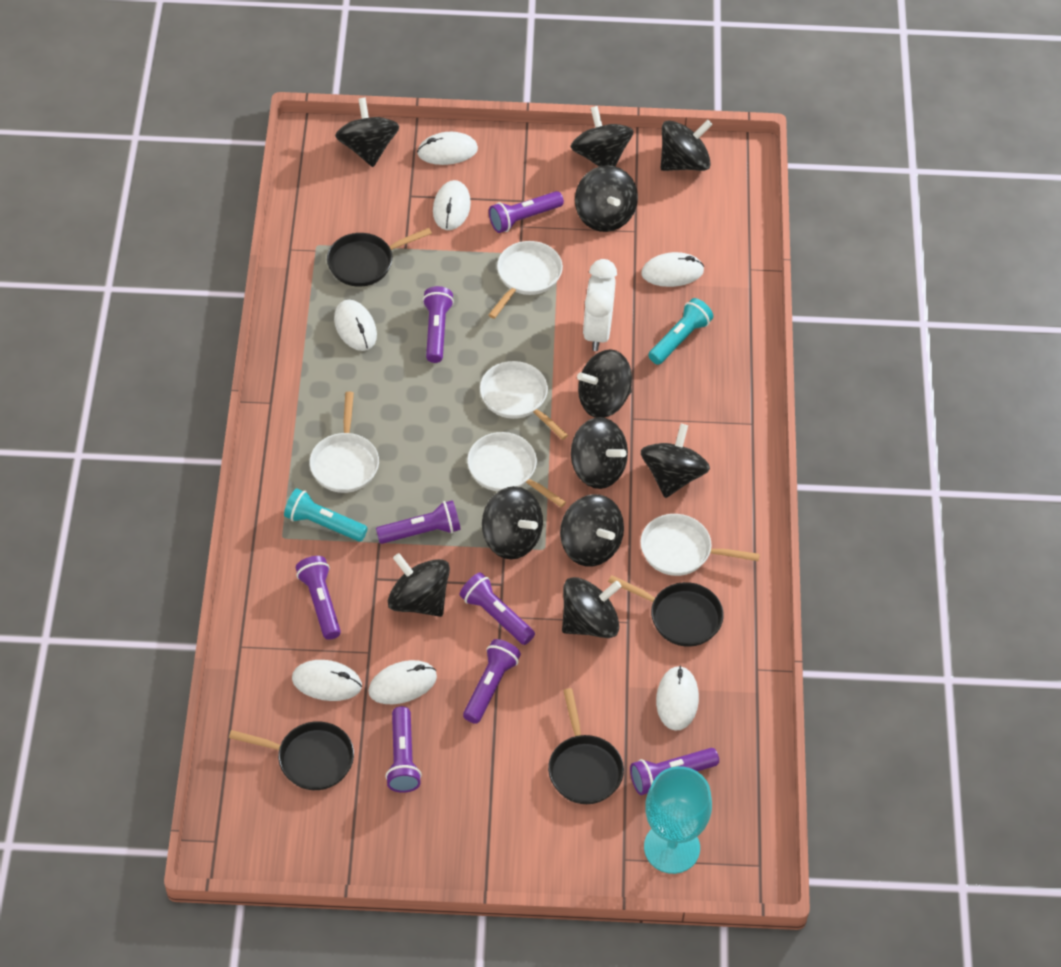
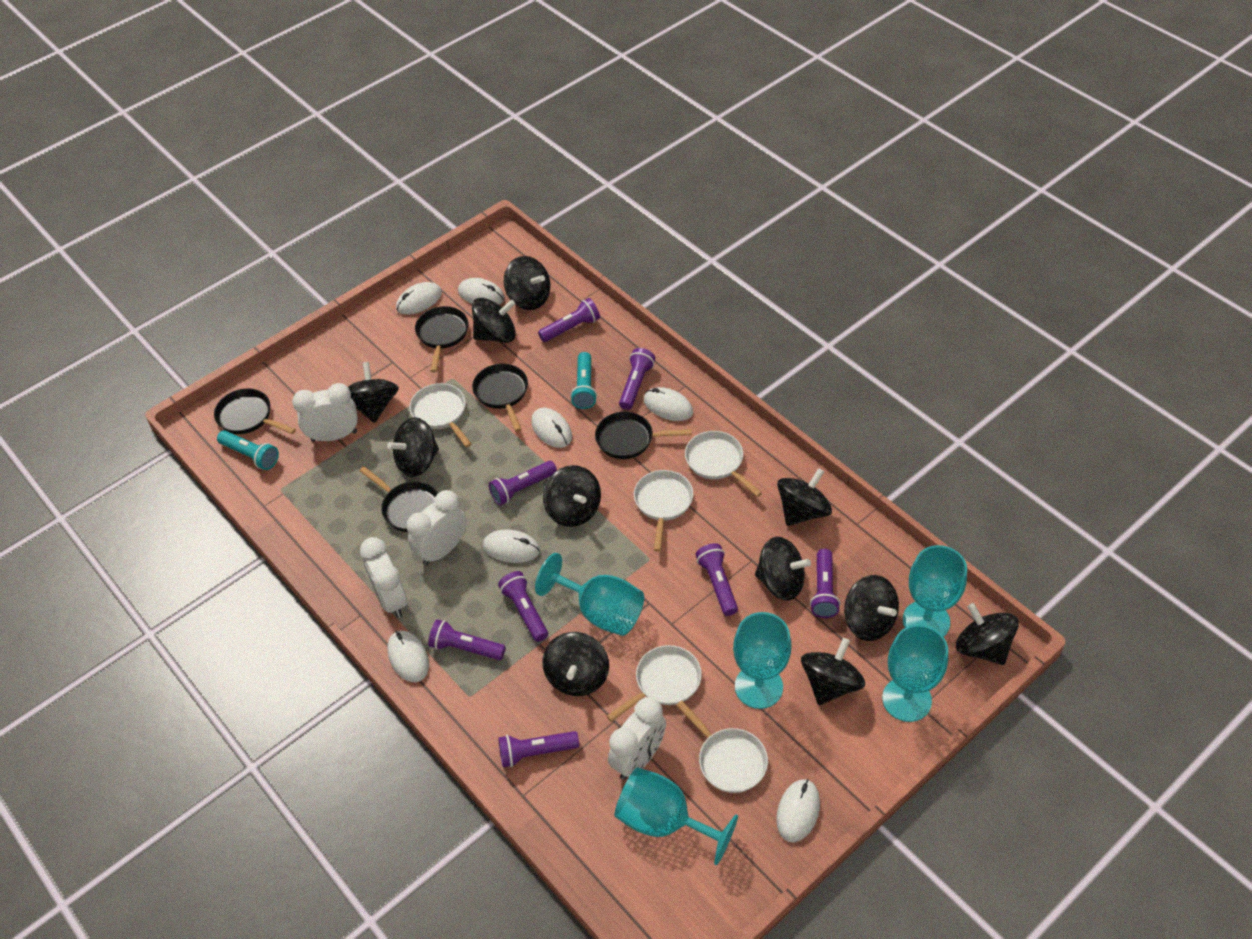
black pan: 4 -> 5
turquoise goblet: 1 -> 5
white clock: 1 -> 4

